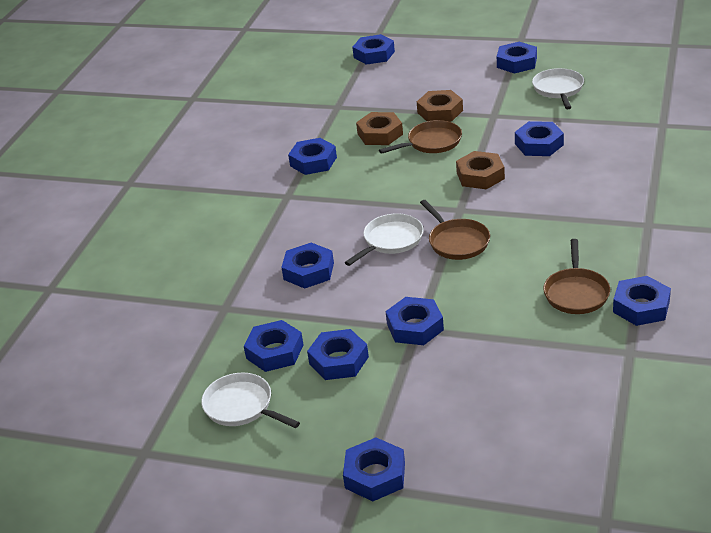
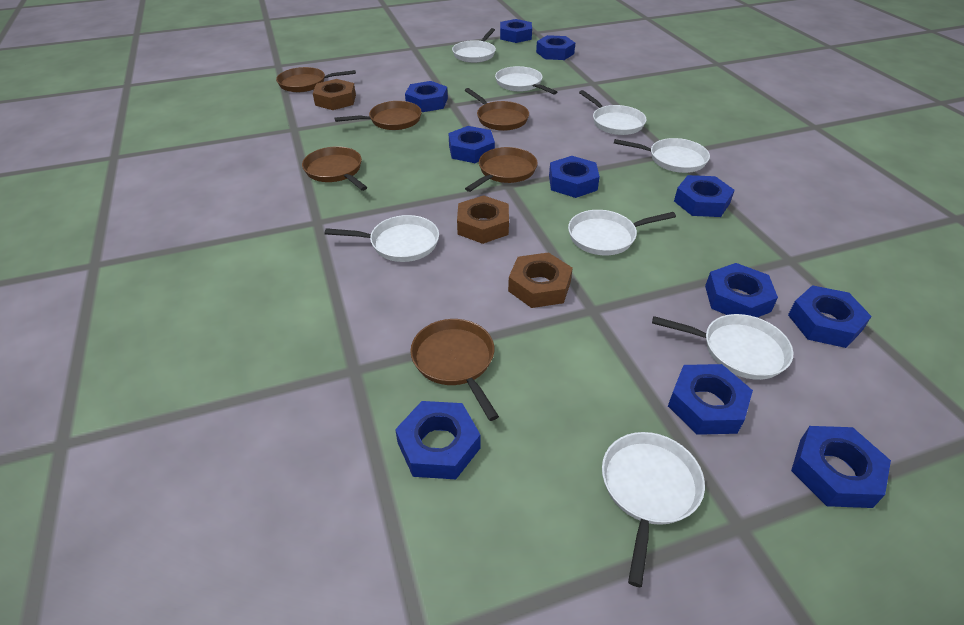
blue nut: 10 -> 11
brown pan: 3 -> 6
white pan: 3 -> 8

